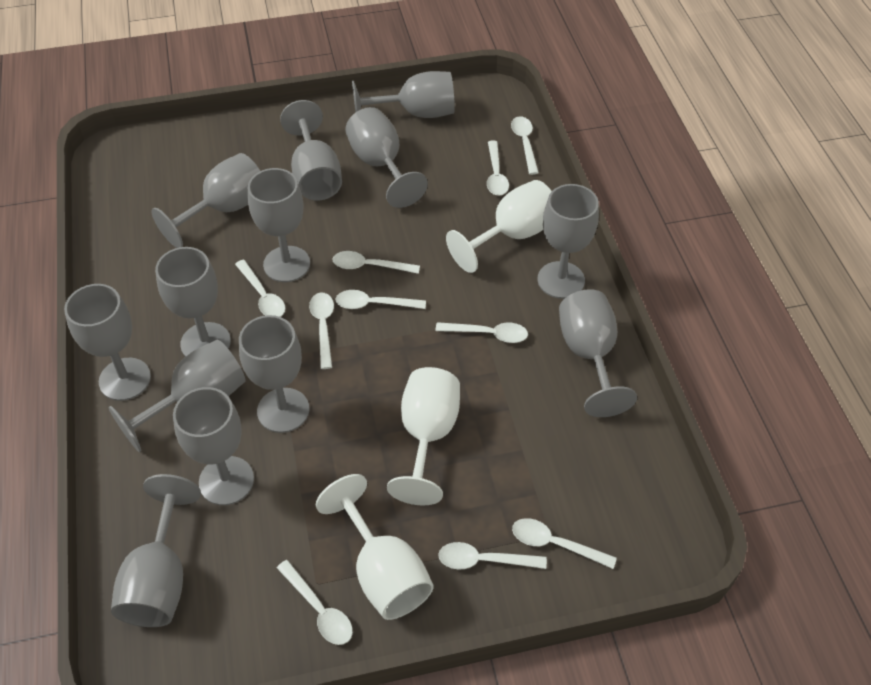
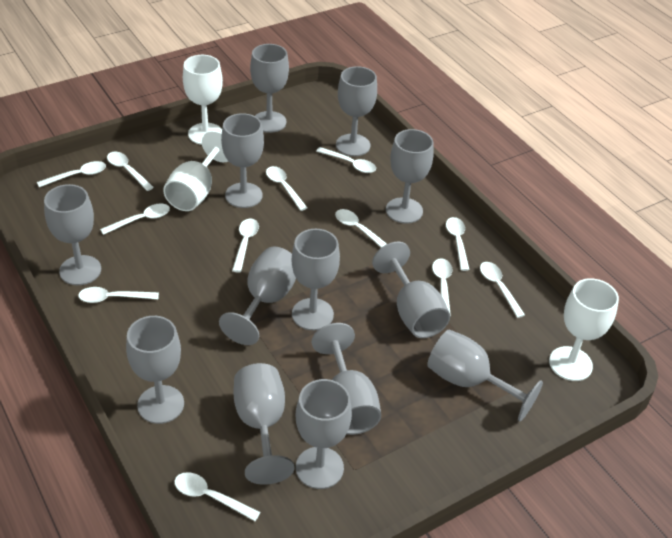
white spoon: 10 -> 12

